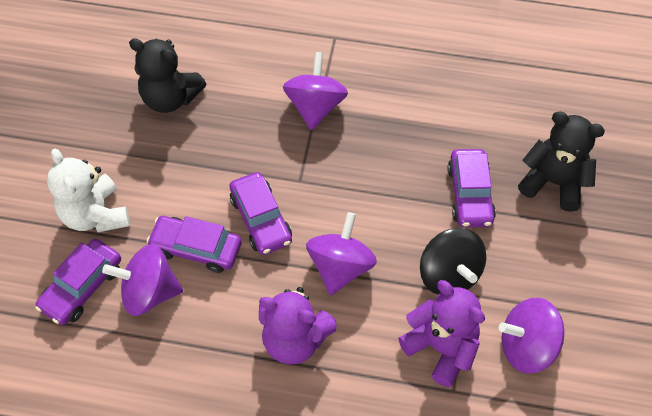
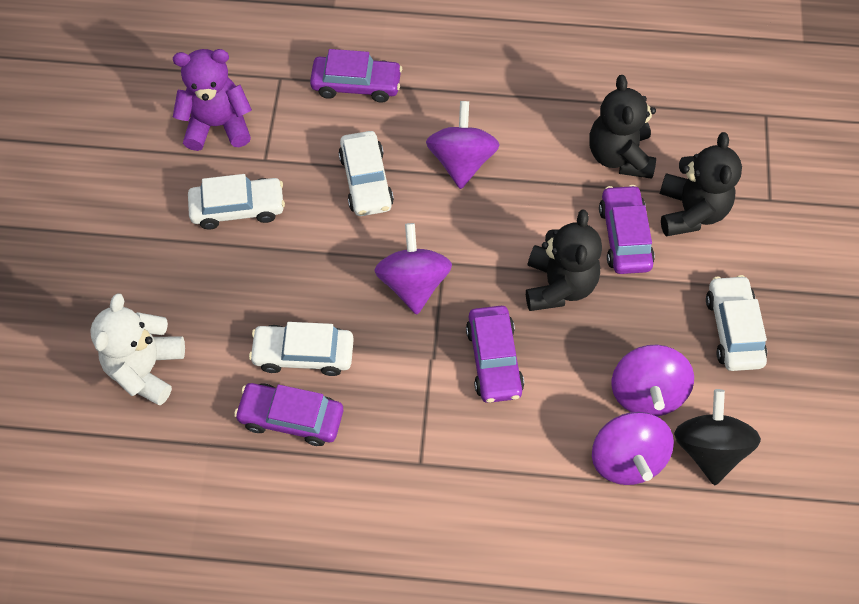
black teddy bear: 2 -> 3
purple teddy bear: 2 -> 1
white car: 0 -> 4

